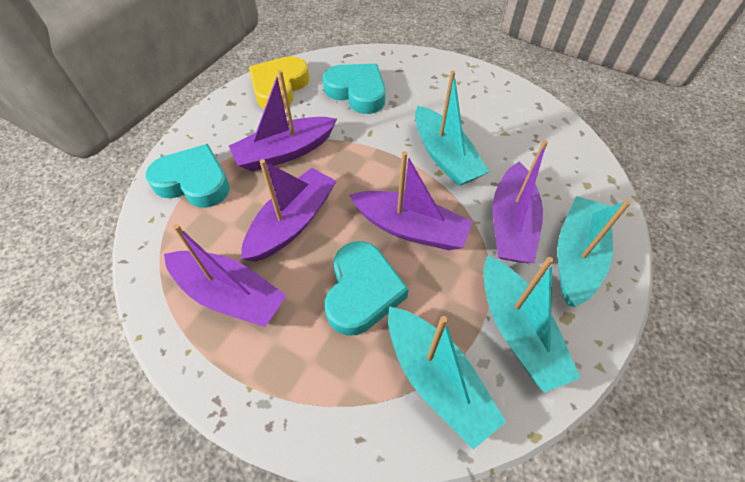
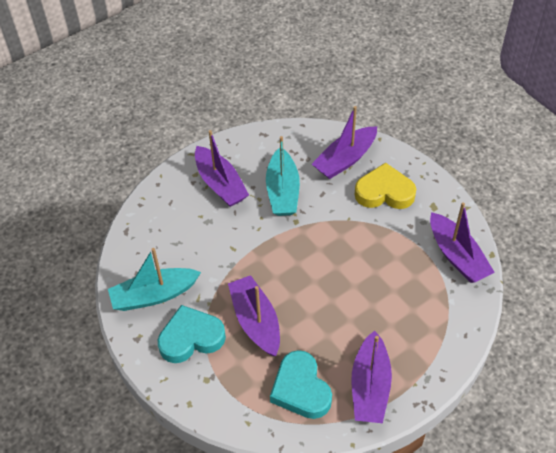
turquoise boat: 4 -> 2
turquoise heart: 3 -> 2

